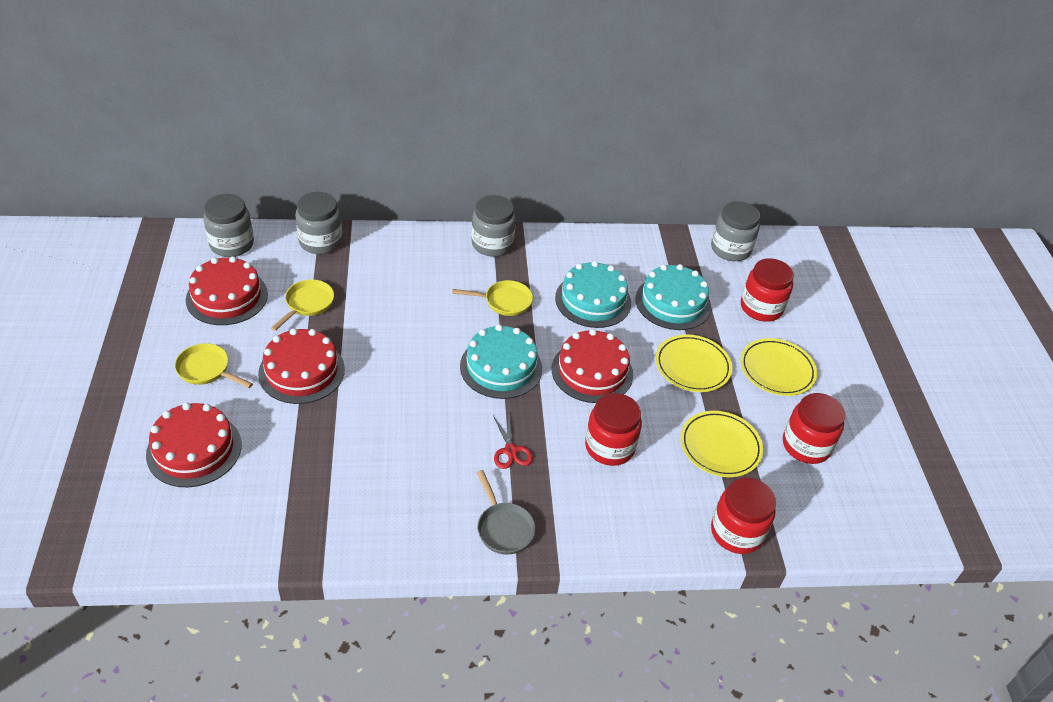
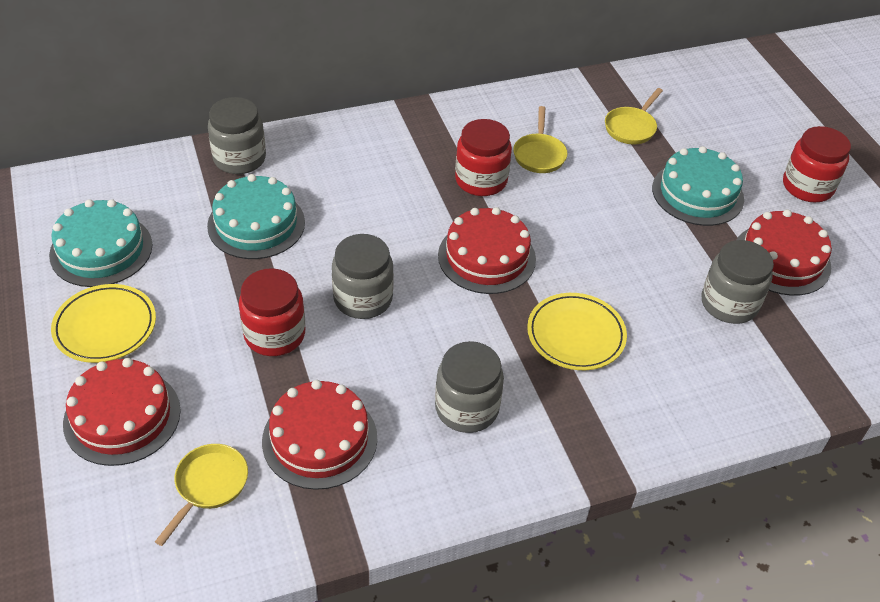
grey pan: 1 -> 0
red jar: 4 -> 3
red scissors: 1 -> 0
yellow plate: 3 -> 2

